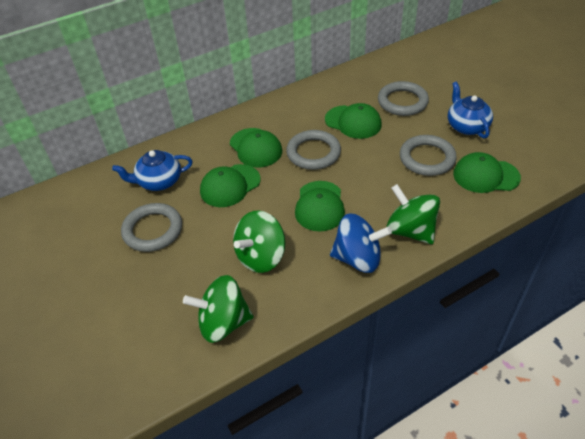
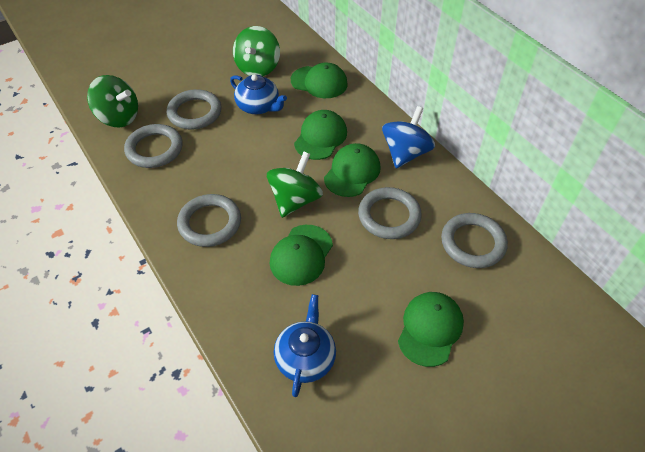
grey ring: 4 -> 5

